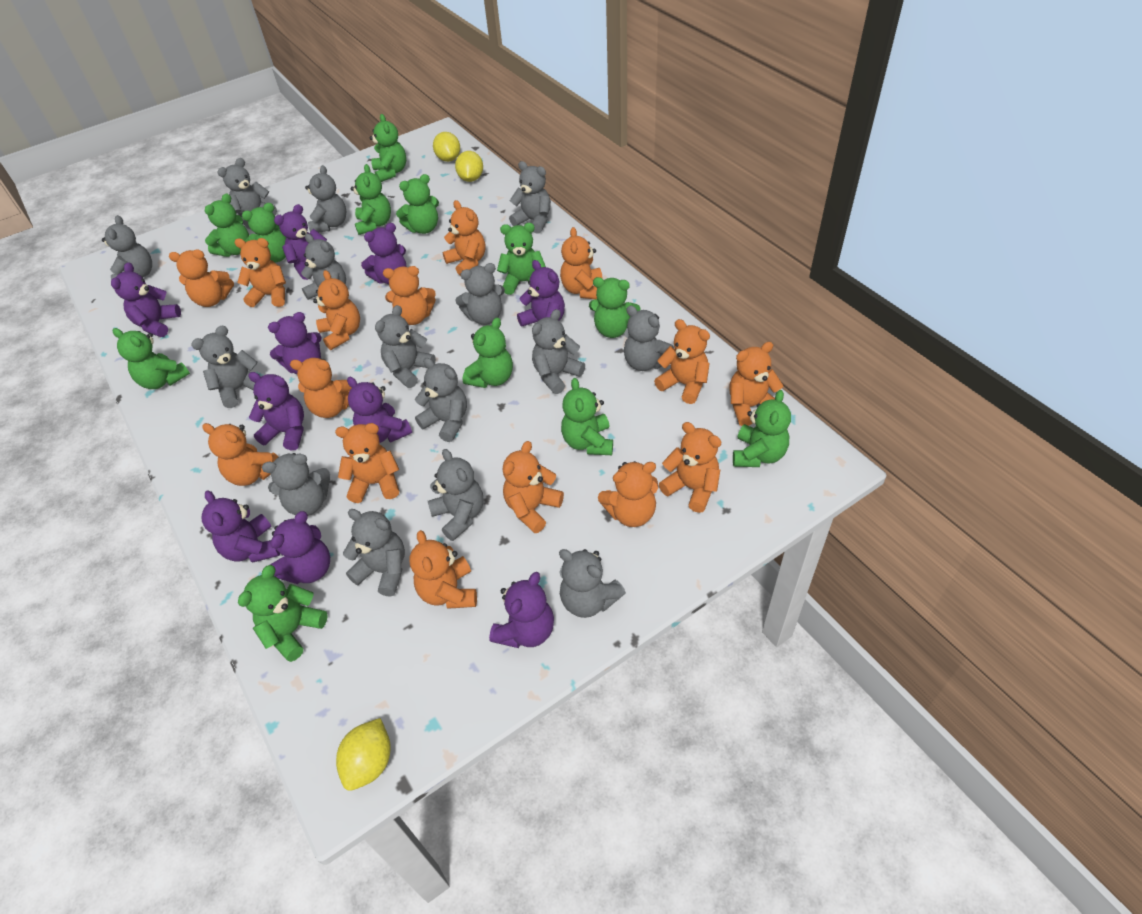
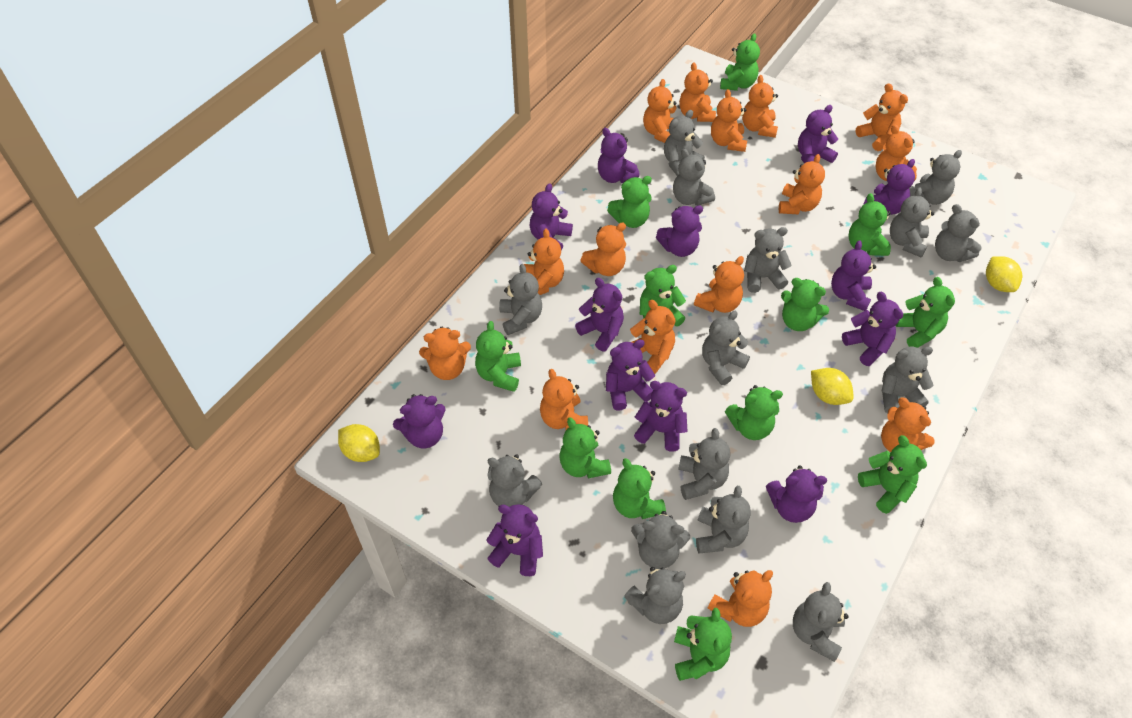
purple teddy bear: 10 -> 13

